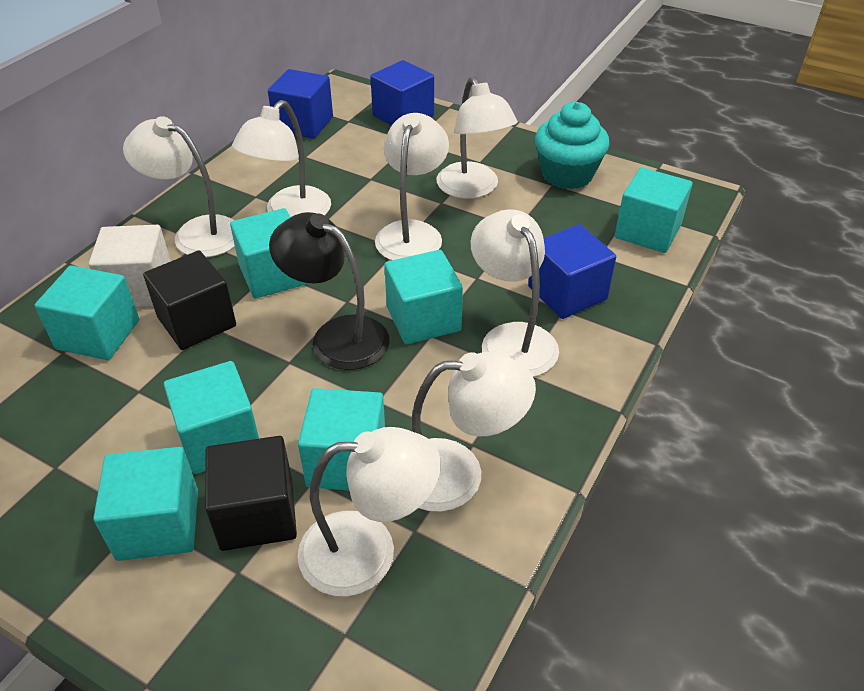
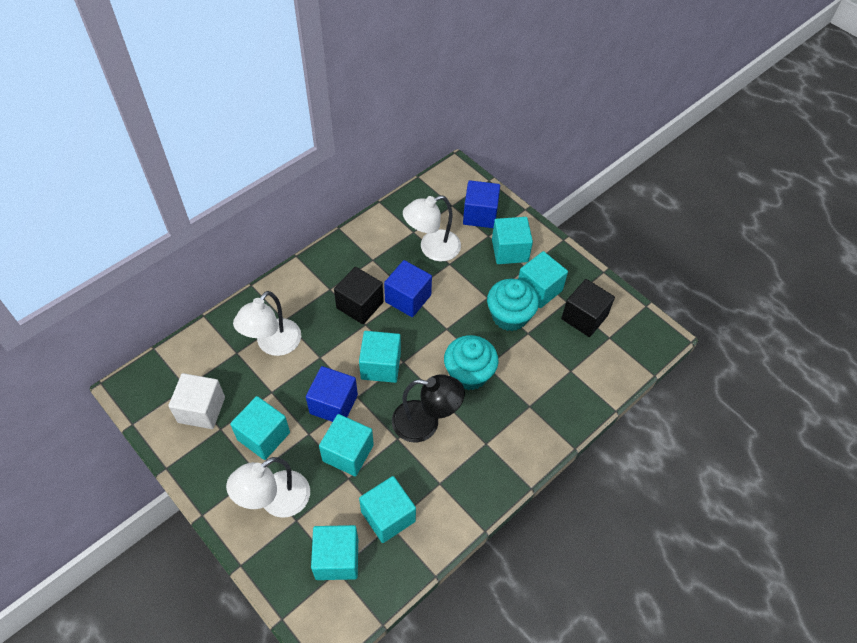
turquoise cupcake: 1 -> 2
white lamp: 7 -> 3

